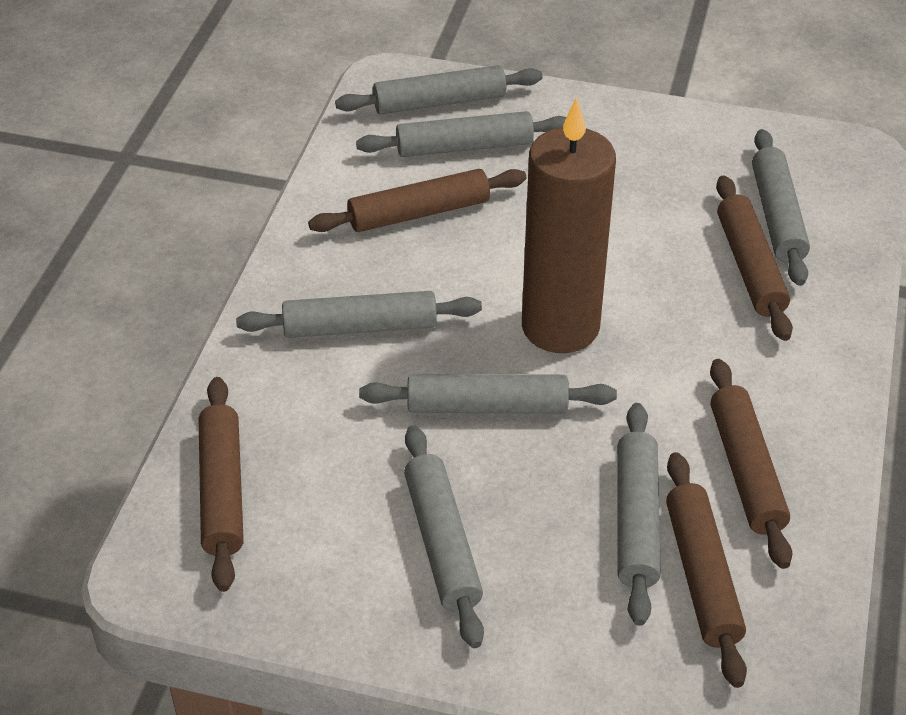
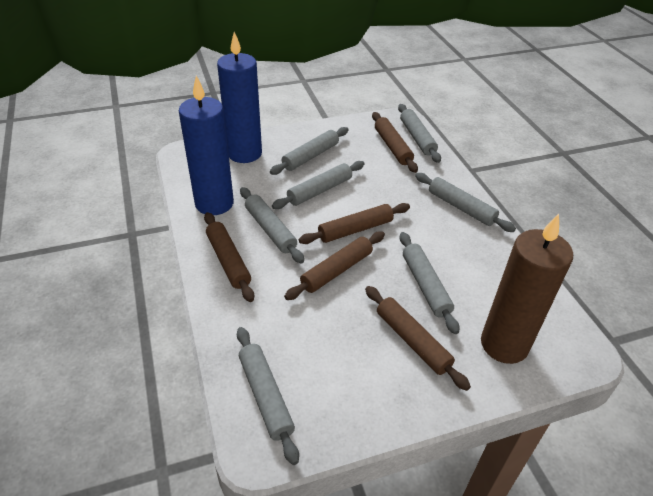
blue candle: 0 -> 2

